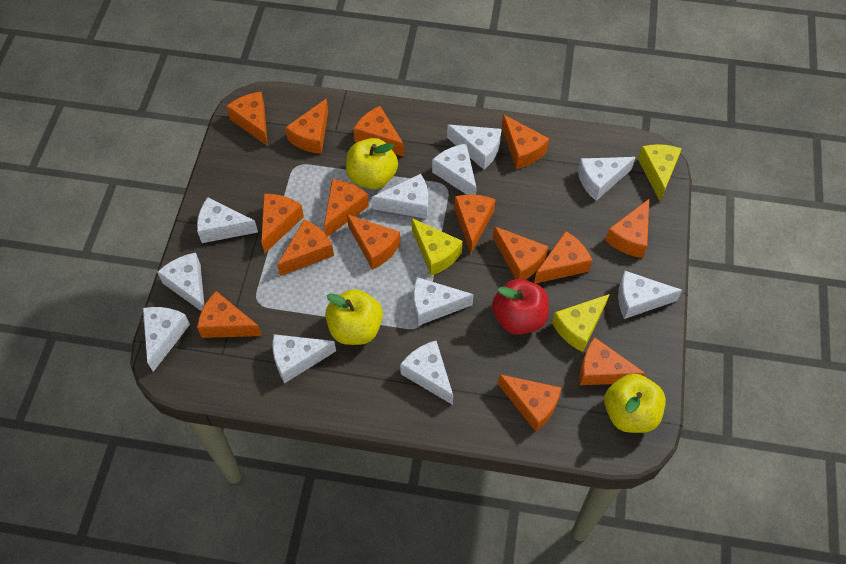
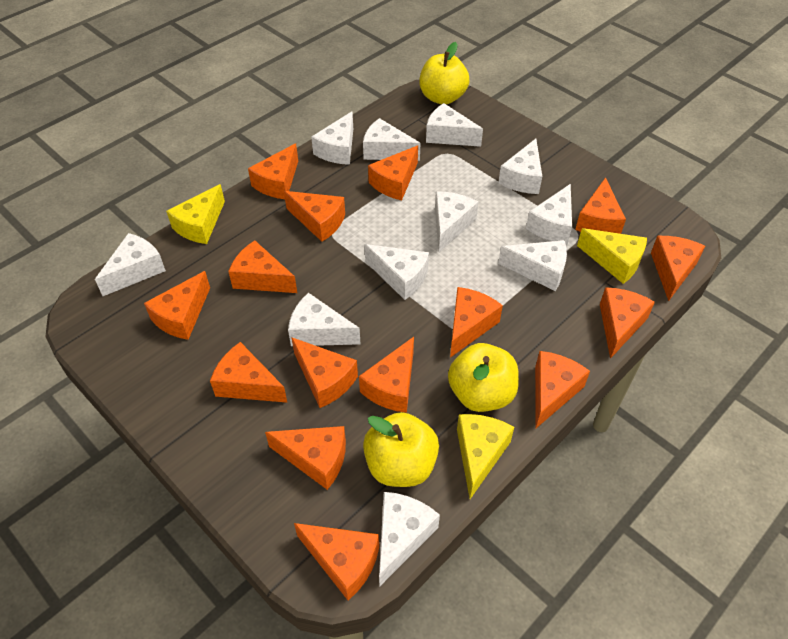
red apple: 1 -> 0

